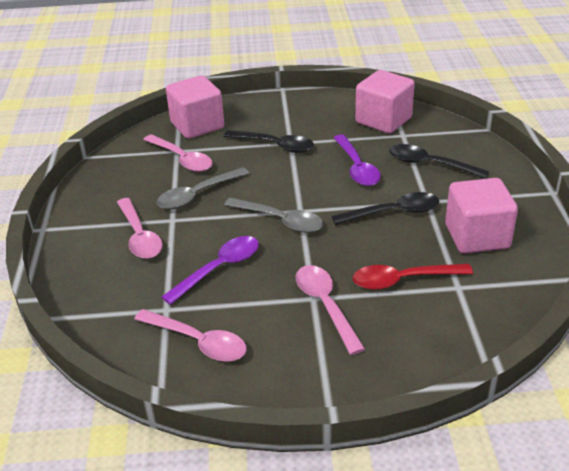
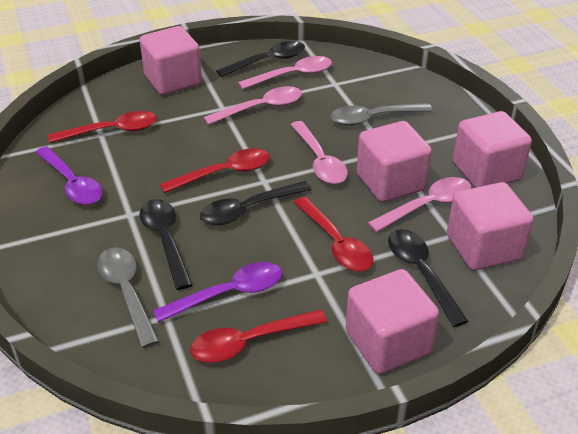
black spoon: 3 -> 4
pink cube: 3 -> 5
red spoon: 1 -> 4

